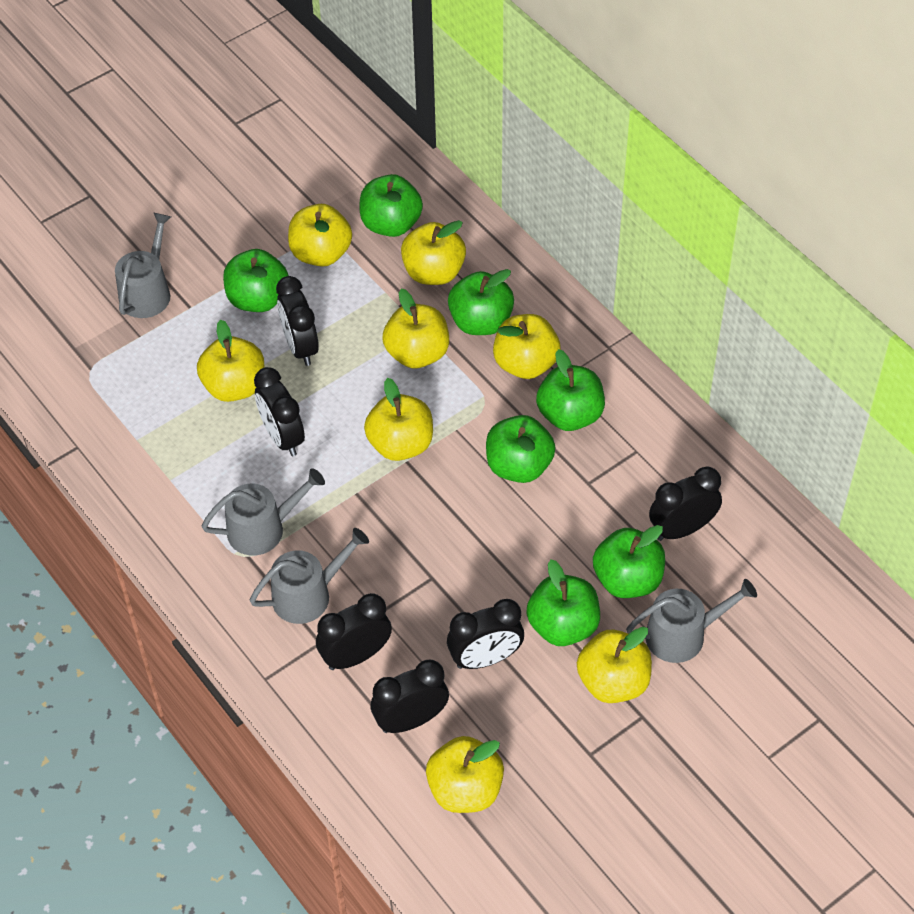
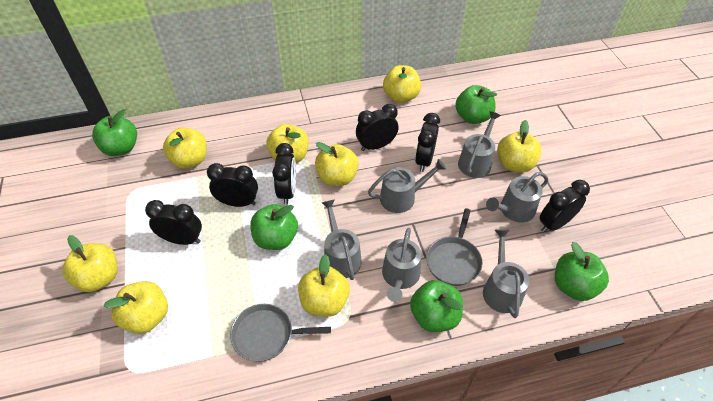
green apple: 7 -> 5
grey pan: 0 -> 2
grey watering can: 4 -> 6

